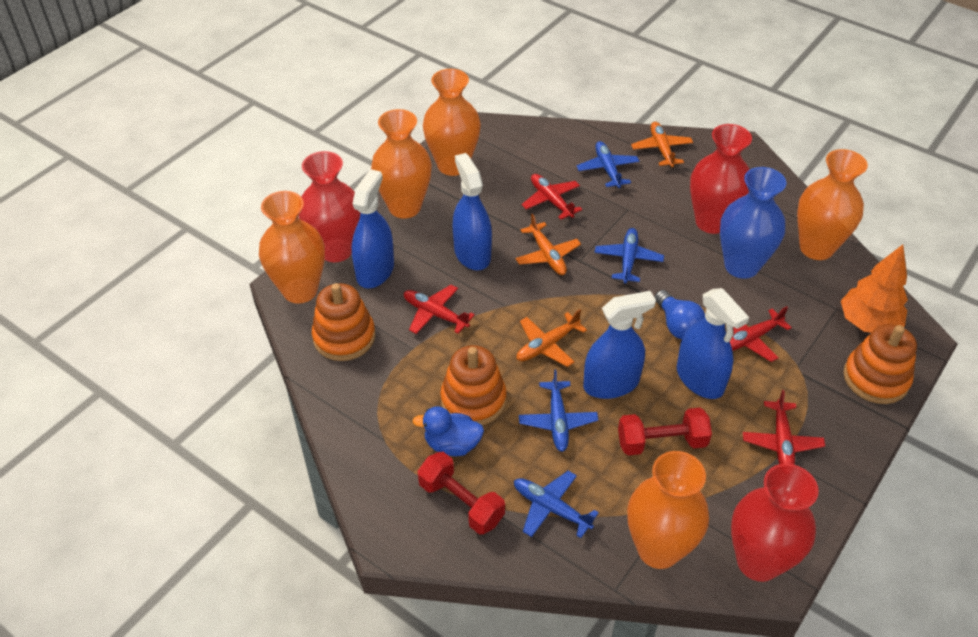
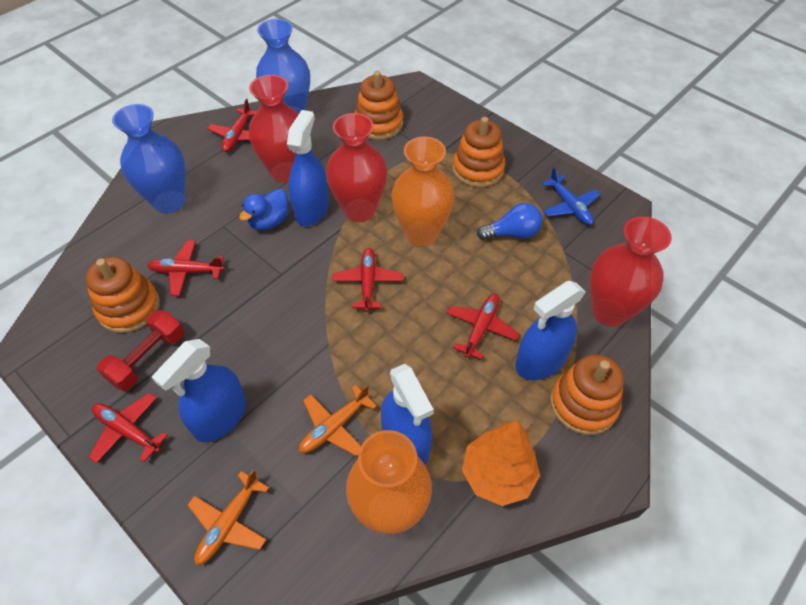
blue plane: 4 -> 1
blue vase: 1 -> 2
orange plane: 3 -> 2
orange stacking toy: 3 -> 4
orange vase: 5 -> 2
red dumbbell: 2 -> 1
red plane: 4 -> 5

